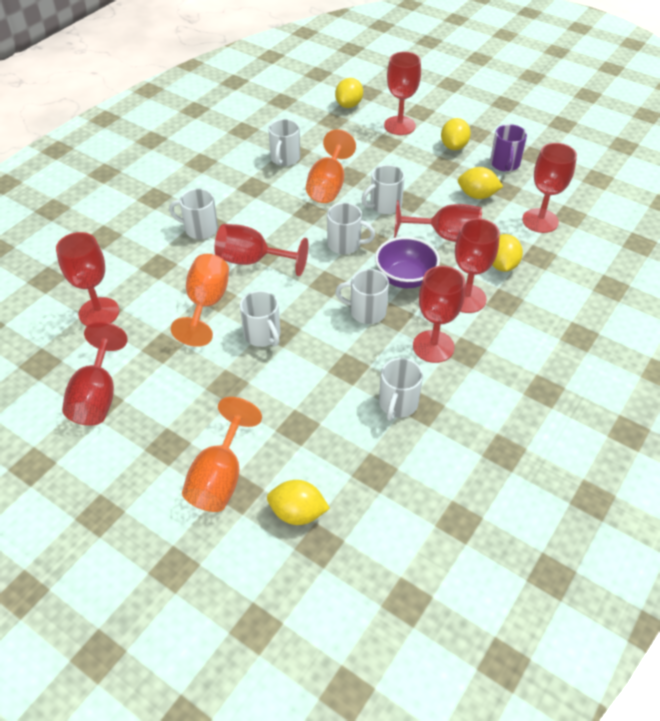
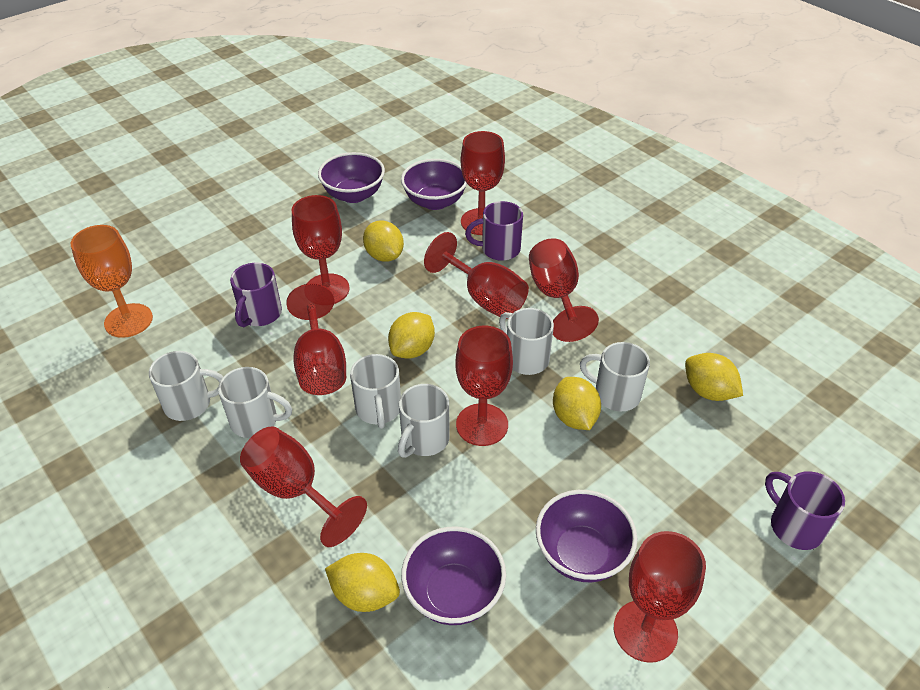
orange goblet: 3 -> 1
purple bowl: 1 -> 4
purple mug: 1 -> 3
white mug: 7 -> 6

